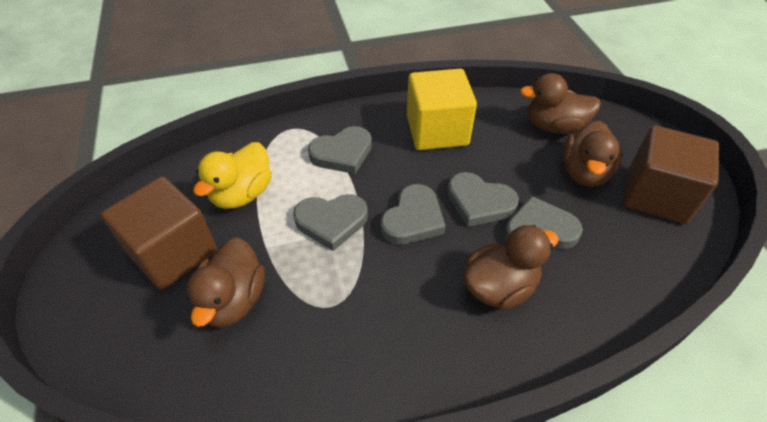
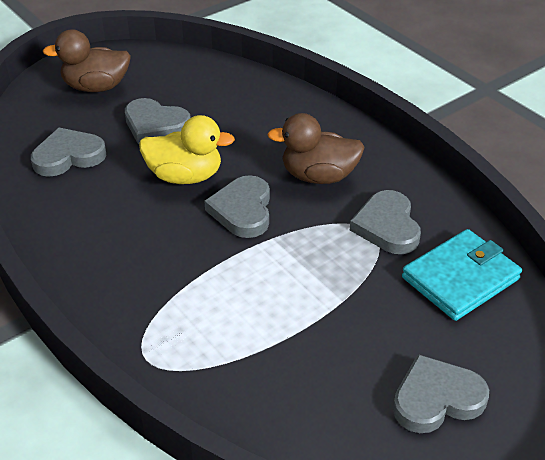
brown cube: 2 -> 0
brown duck: 4 -> 2
turquoise wallet: 0 -> 1
yellow cube: 1 -> 0

